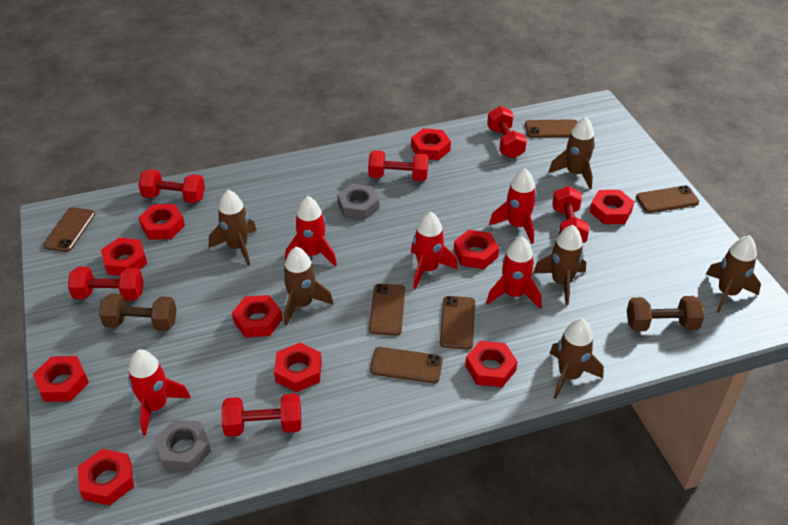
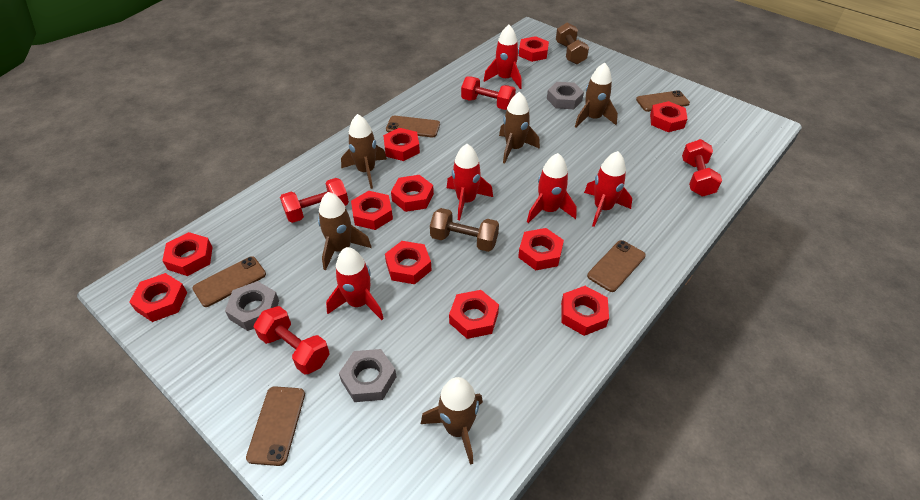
brown phone: 6 -> 5
brown rocket: 6 -> 5
grey nut: 2 -> 3
red dumbbell: 6 -> 4
red nut: 10 -> 11

